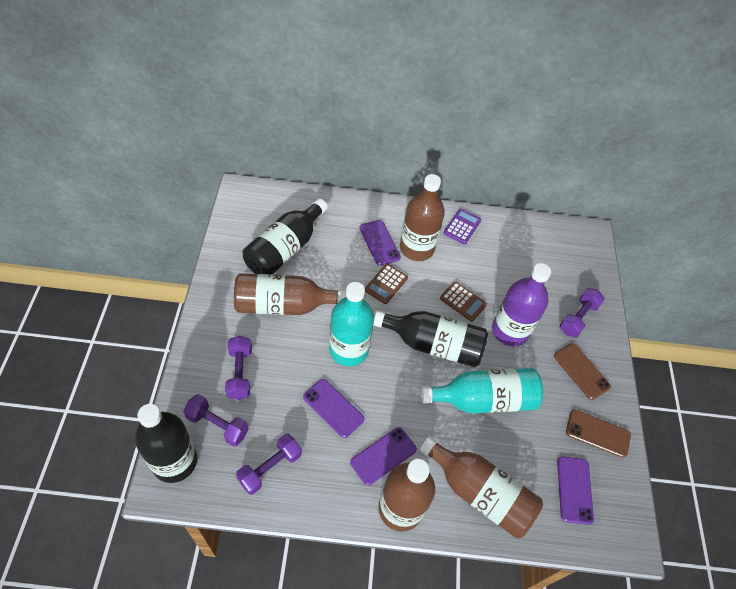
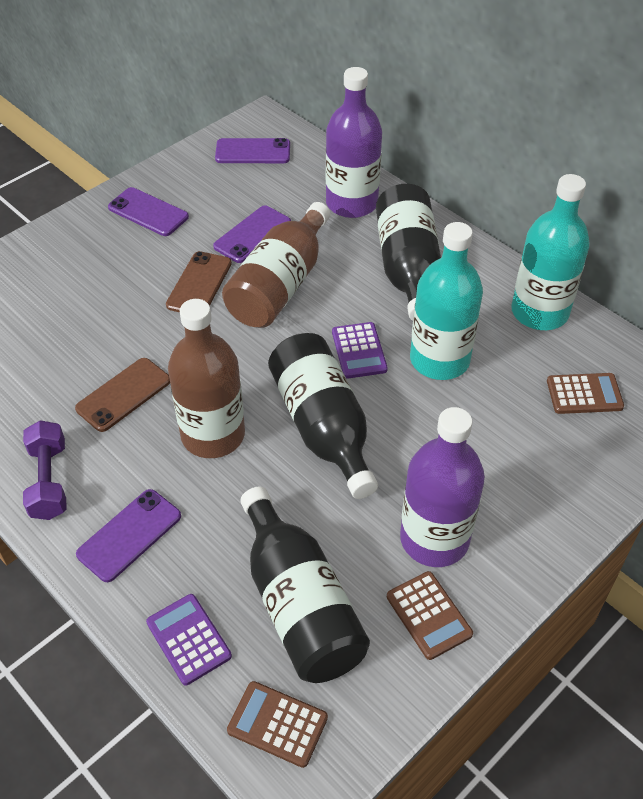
brown bottle: 4 -> 2
brown calculator: 2 -> 3
purple bottle: 1 -> 2
purple calculator: 1 -> 2
purple dumbbell: 4 -> 1

